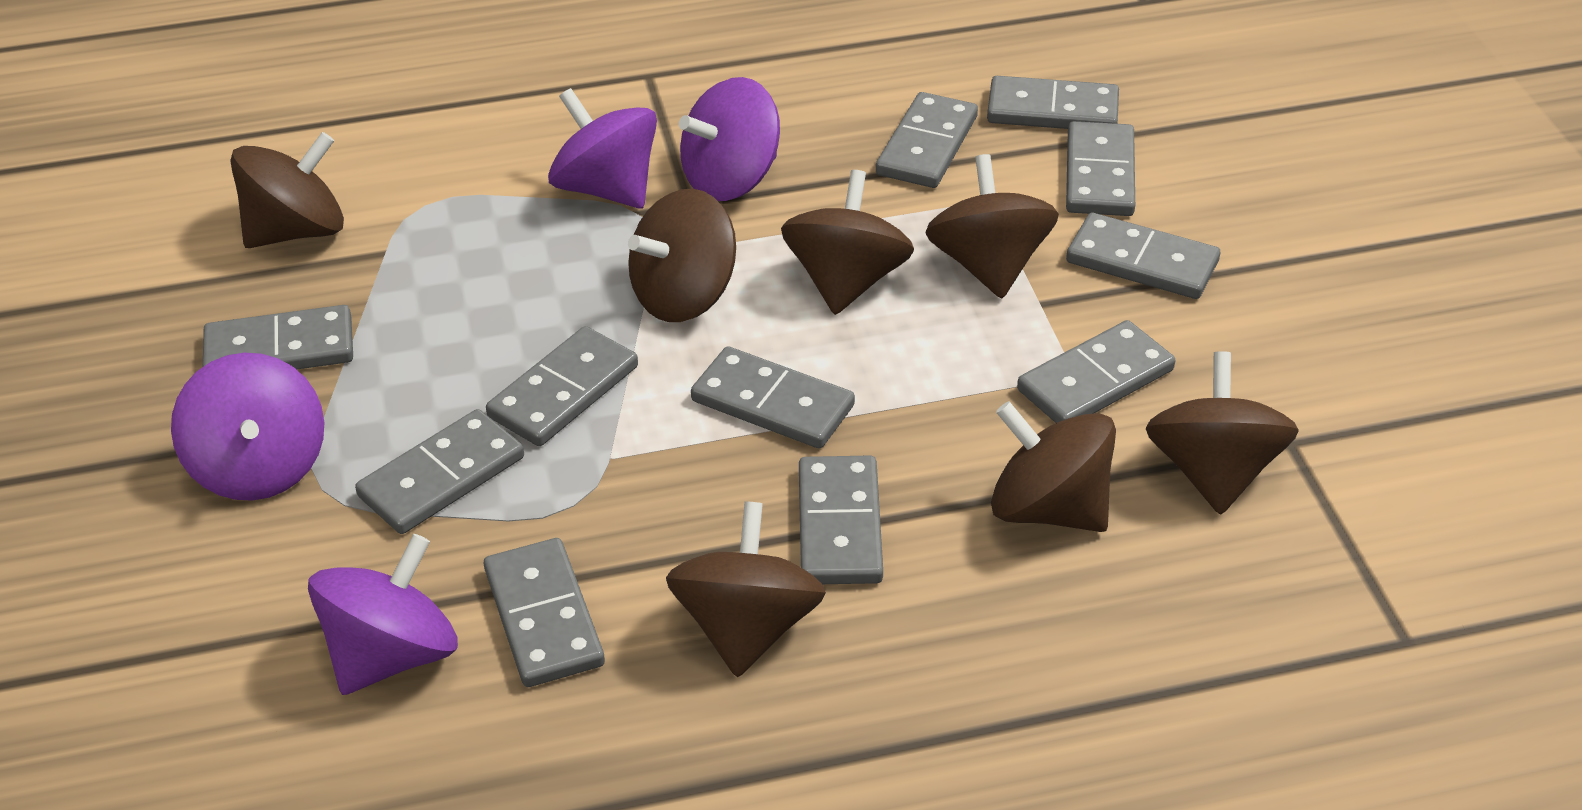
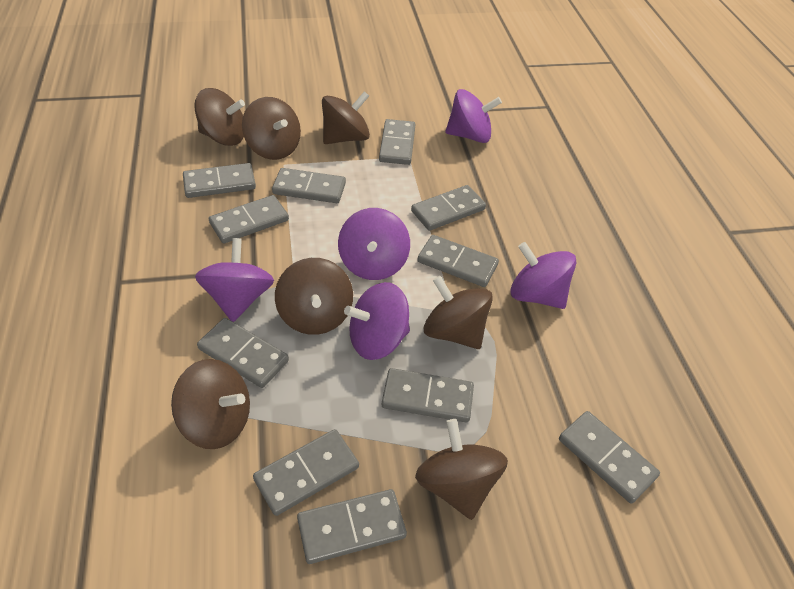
purple spinning top: 4 -> 5

